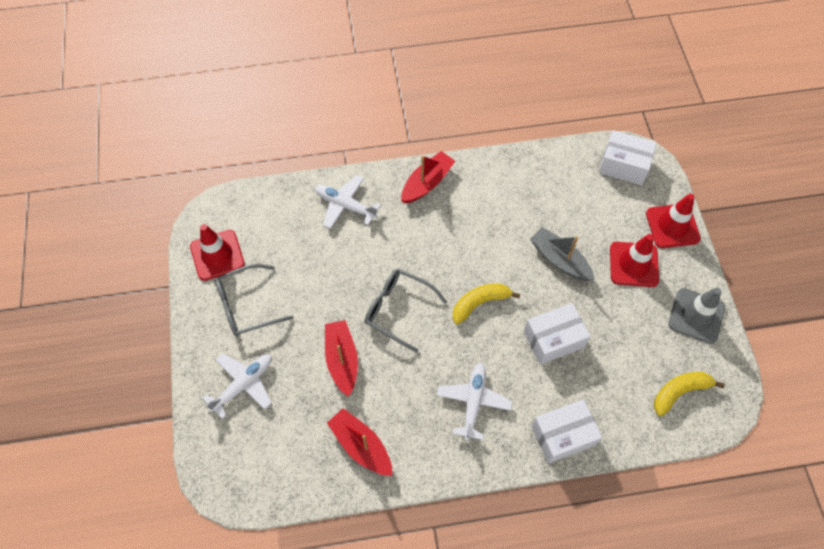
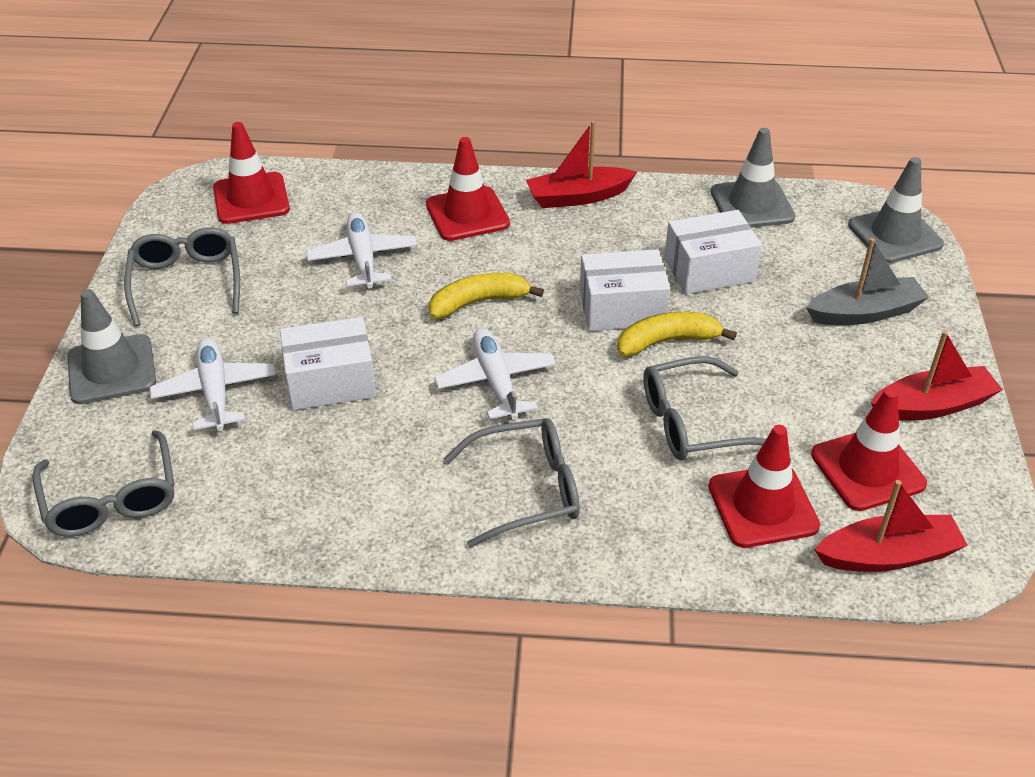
grey glasses: 2 -> 4
grey traffic cone: 1 -> 3
red traffic cone: 3 -> 4

